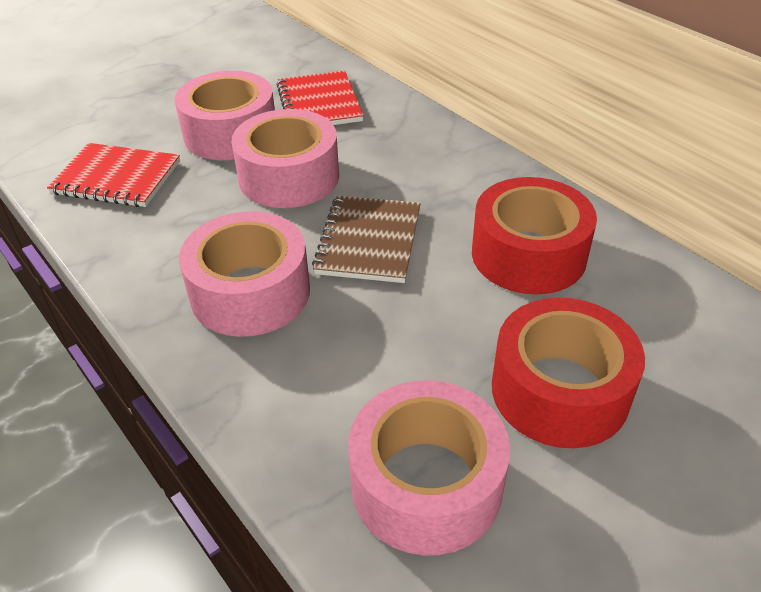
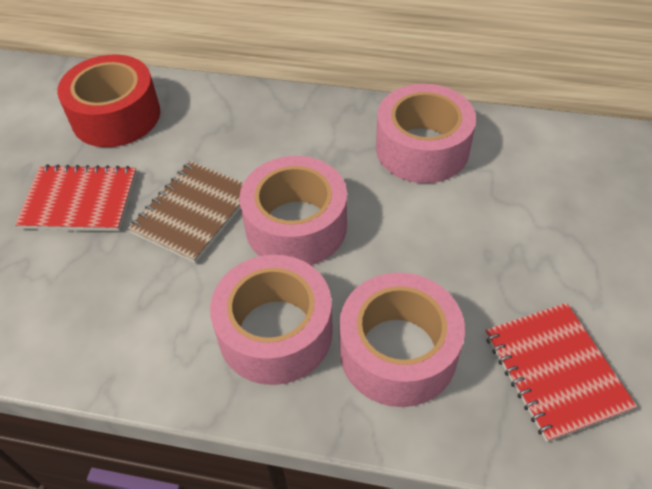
red tape: 2 -> 1

